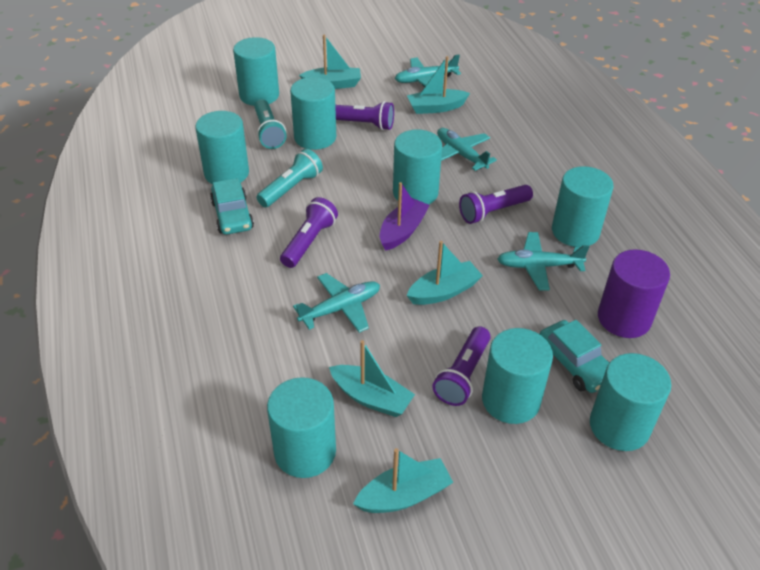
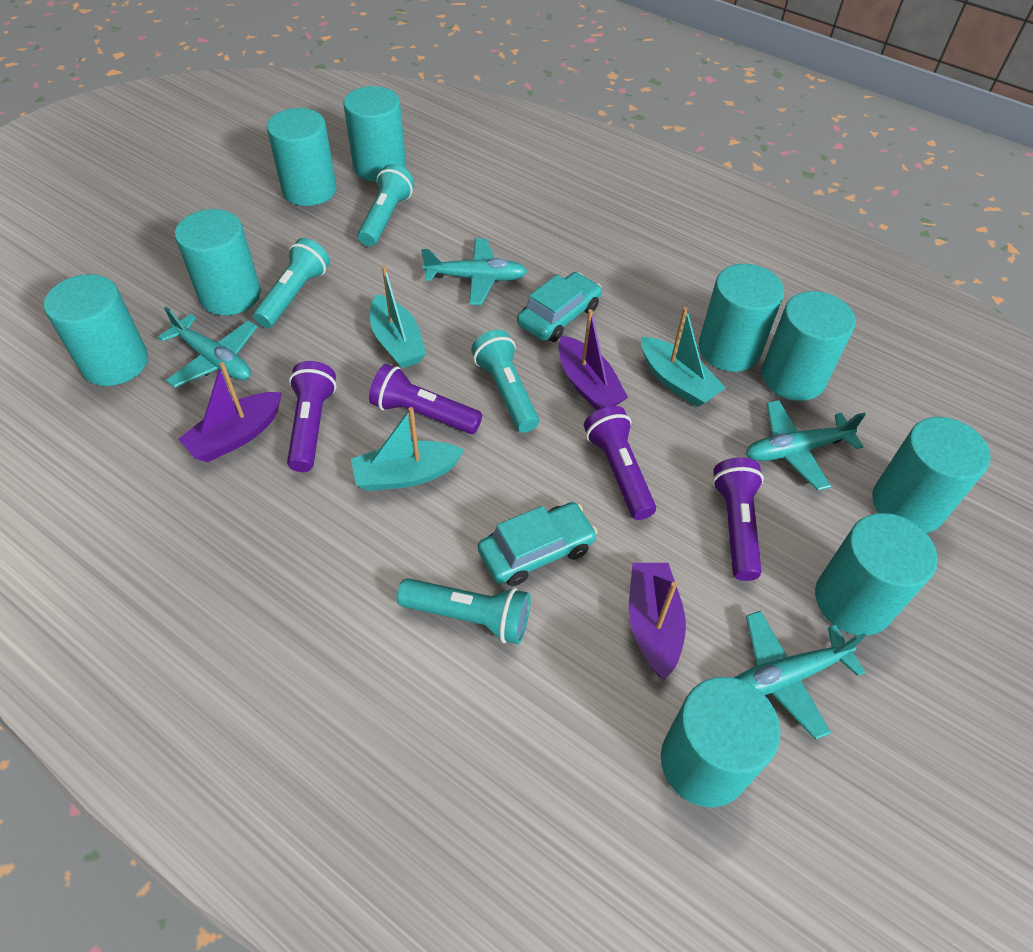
purple boat: 1 -> 3
purple cylinder: 1 -> 0
turquoise boat: 5 -> 3
turquoise cylinder: 8 -> 9
turquoise flashlight: 2 -> 4

